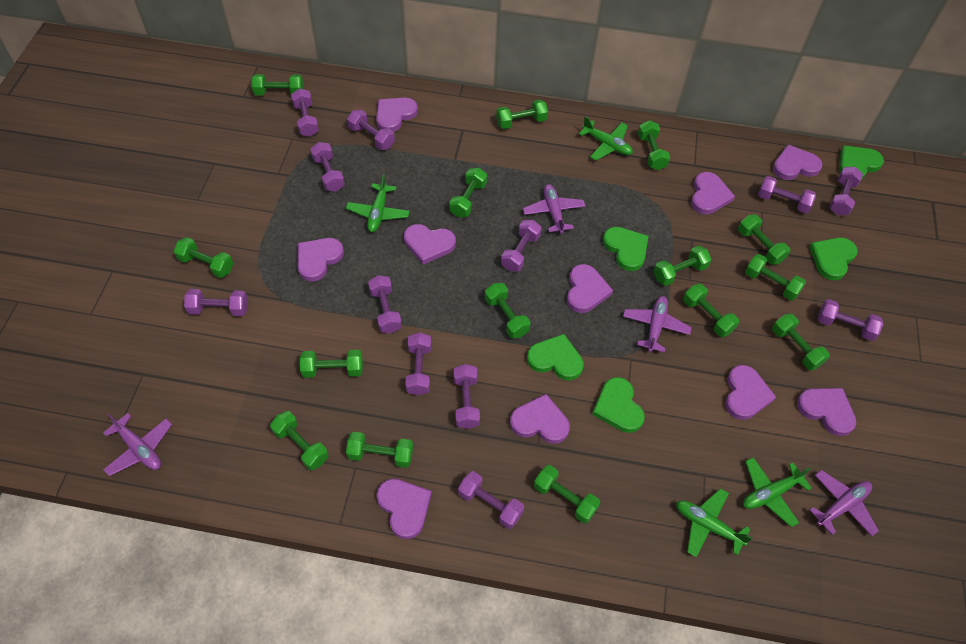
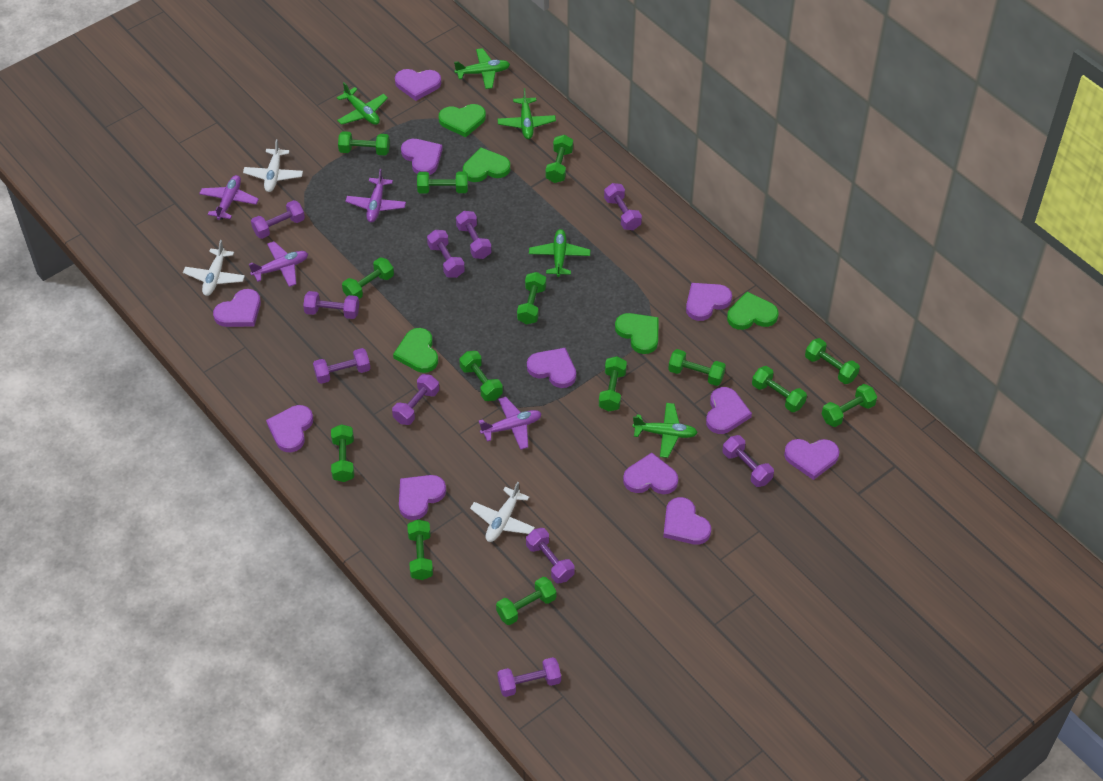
green dumbbell: 15 -> 14
green plane: 4 -> 5
purple dumbbell: 12 -> 10
purple heart: 10 -> 11
white plane: 0 -> 3

